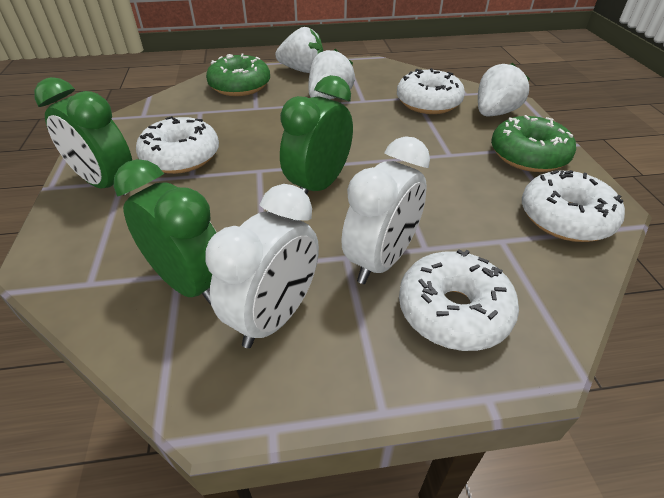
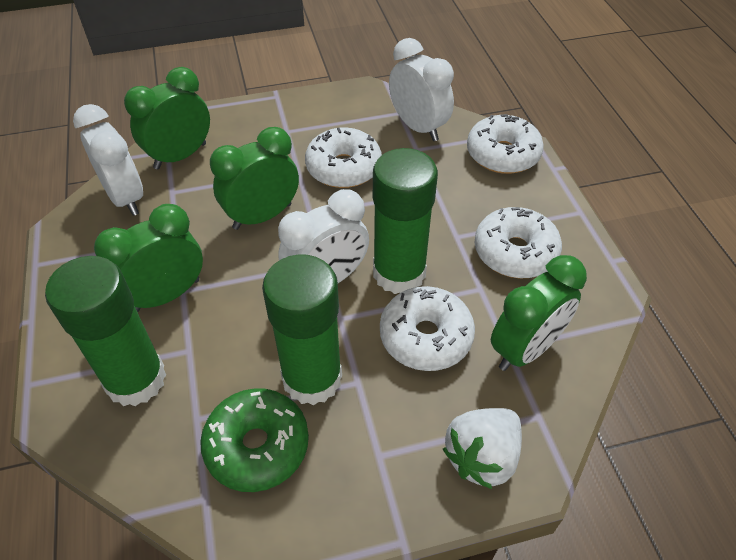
green clock: 3 -> 4
green donut: 2 -> 1
green glue stick: 0 -> 3
white clock: 2 -> 3
white strawberry: 3 -> 1

